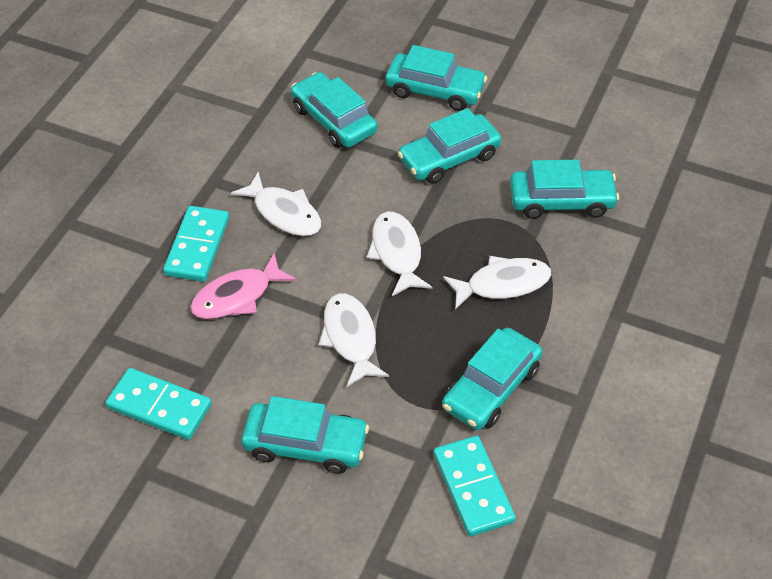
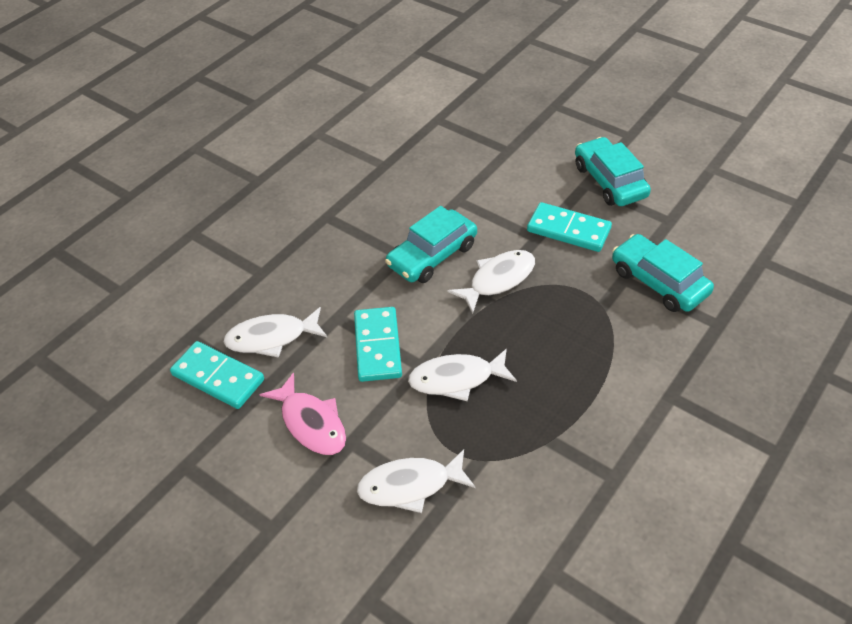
turquoise car: 6 -> 3

